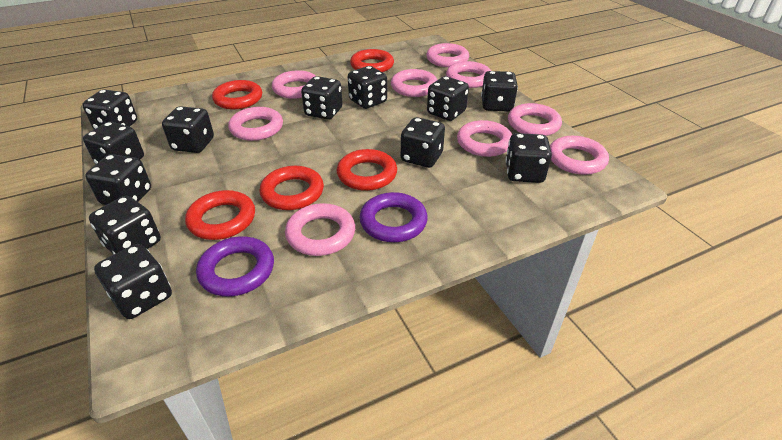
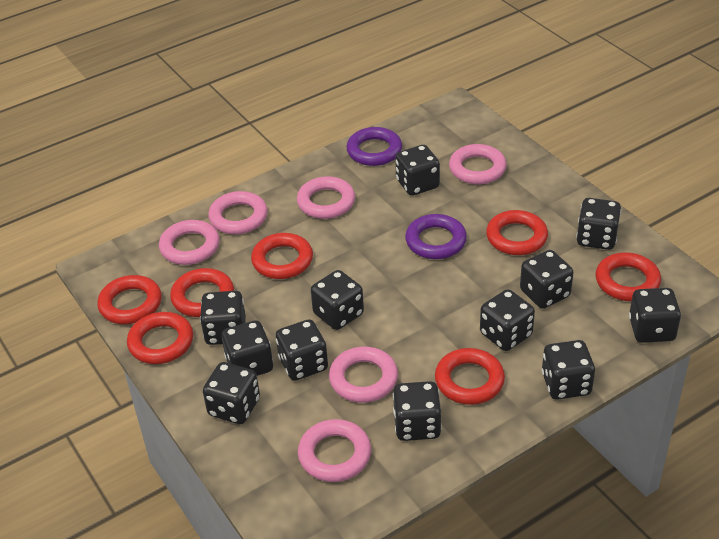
pink ring: 9 -> 6
red ring: 5 -> 7

